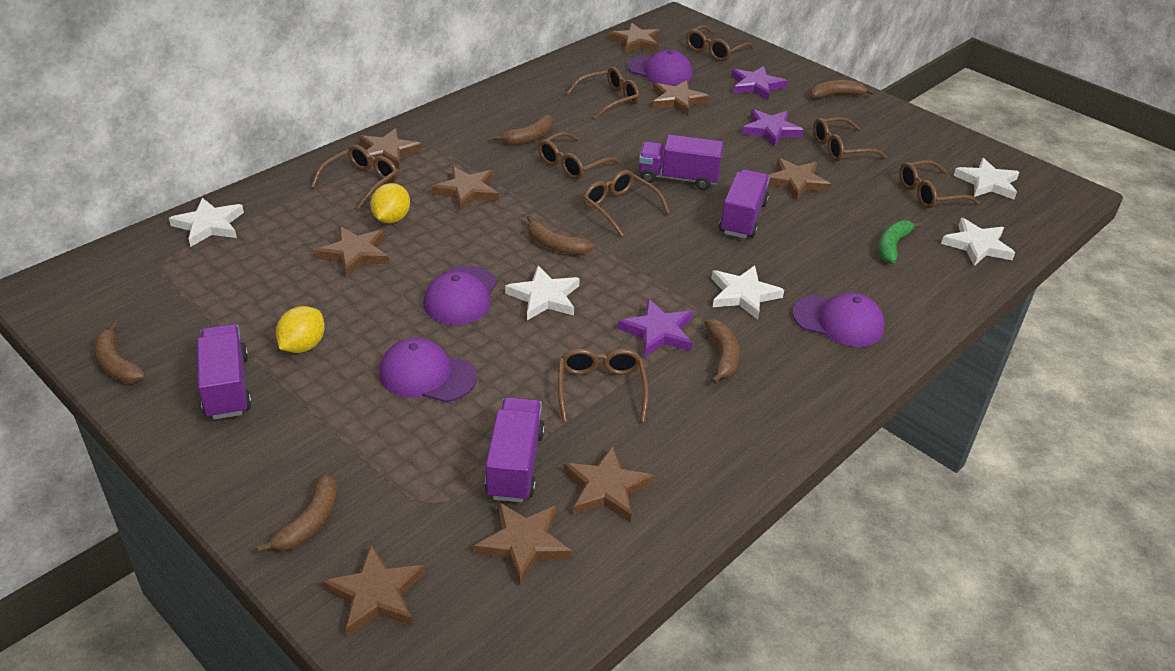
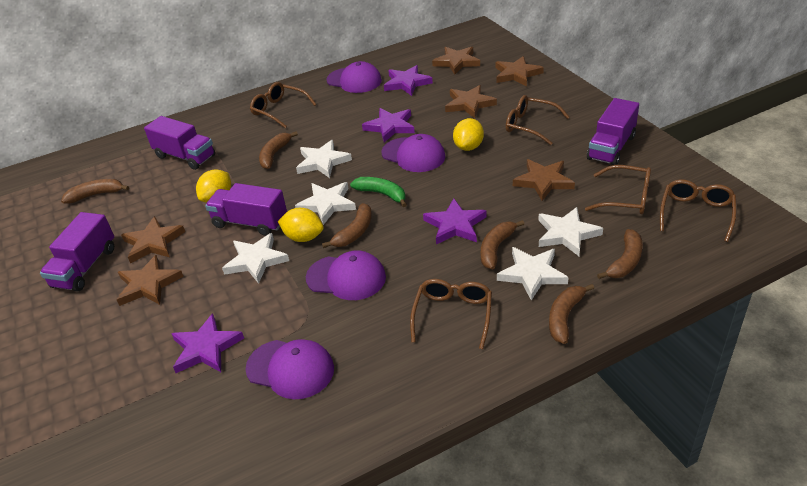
brown glasses: 8 -> 5
brown star: 9 -> 6
purple star: 3 -> 4
yellow lemon: 2 -> 3

